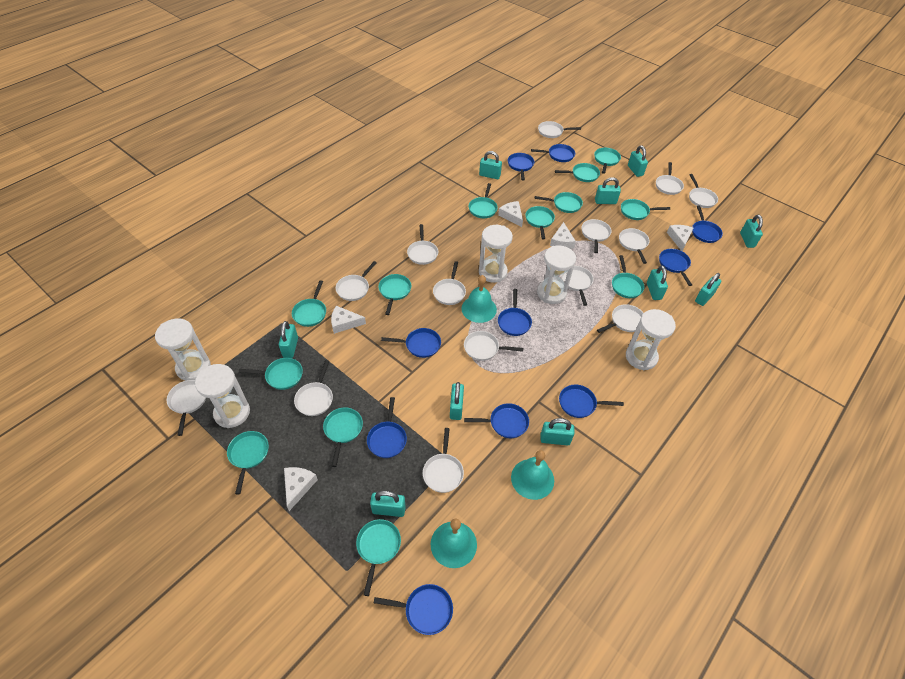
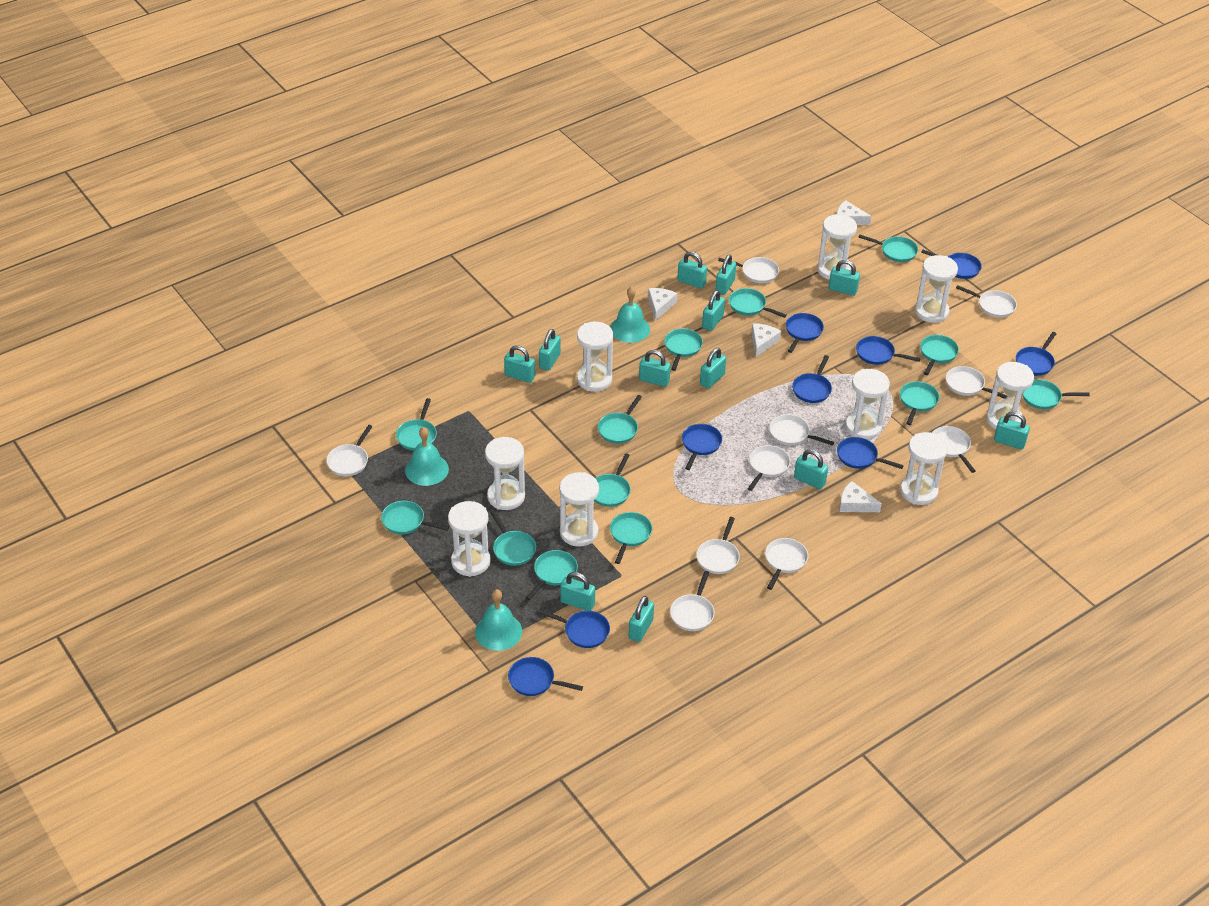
blue pan: 10 -> 9
turquoise padlock: 10 -> 12
white cheese: 5 -> 4
white hourglass: 5 -> 9
white pan: 14 -> 10

